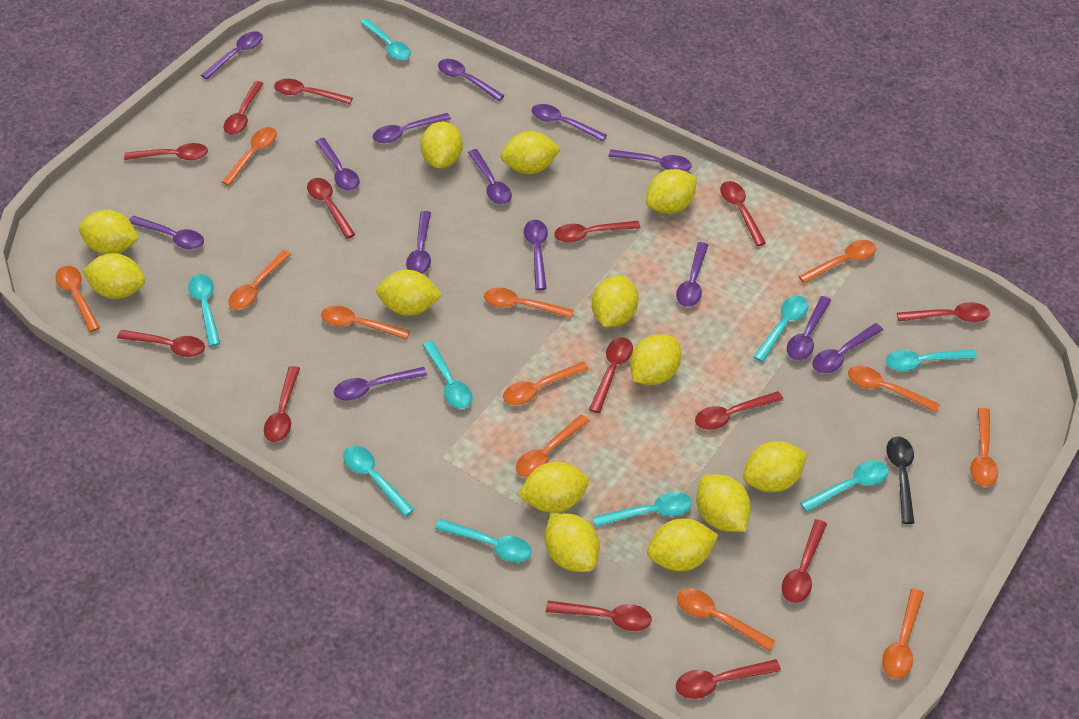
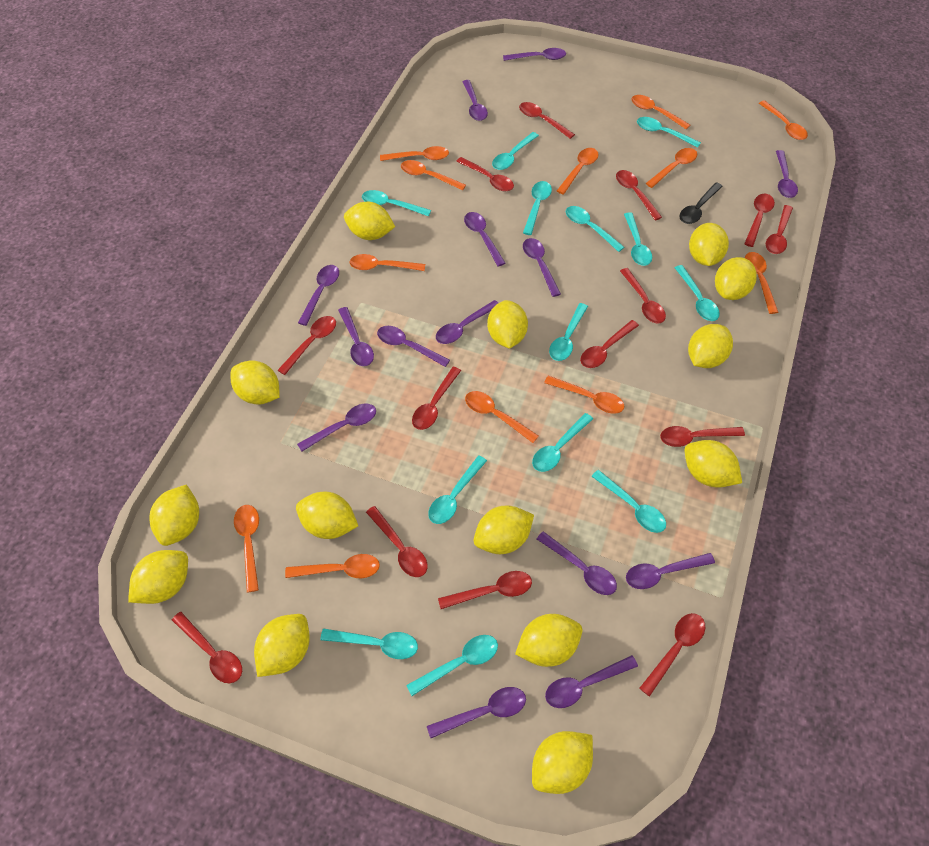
turquoise spoon: 9 -> 13
yellow lemon: 13 -> 14

